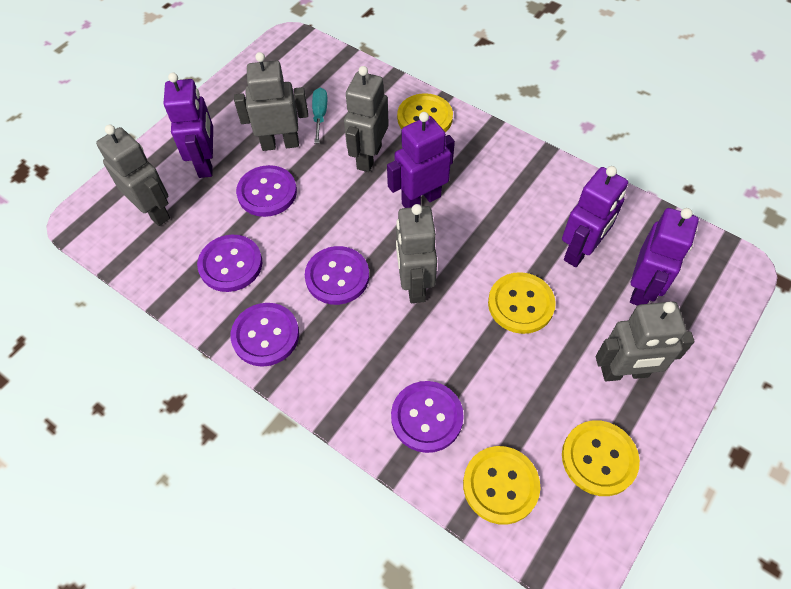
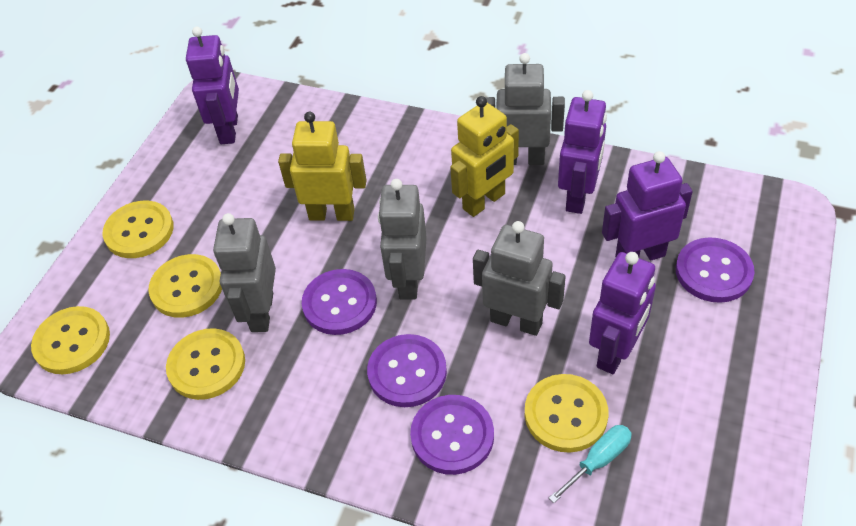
grey robot: 5 -> 4
purple button: 5 -> 4
yellow button: 4 -> 5
yellow robot: 0 -> 2

